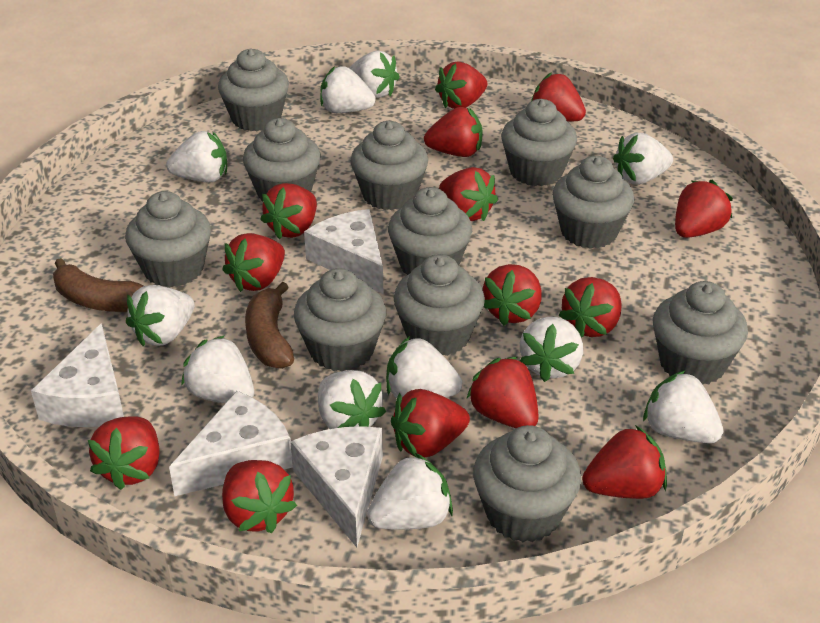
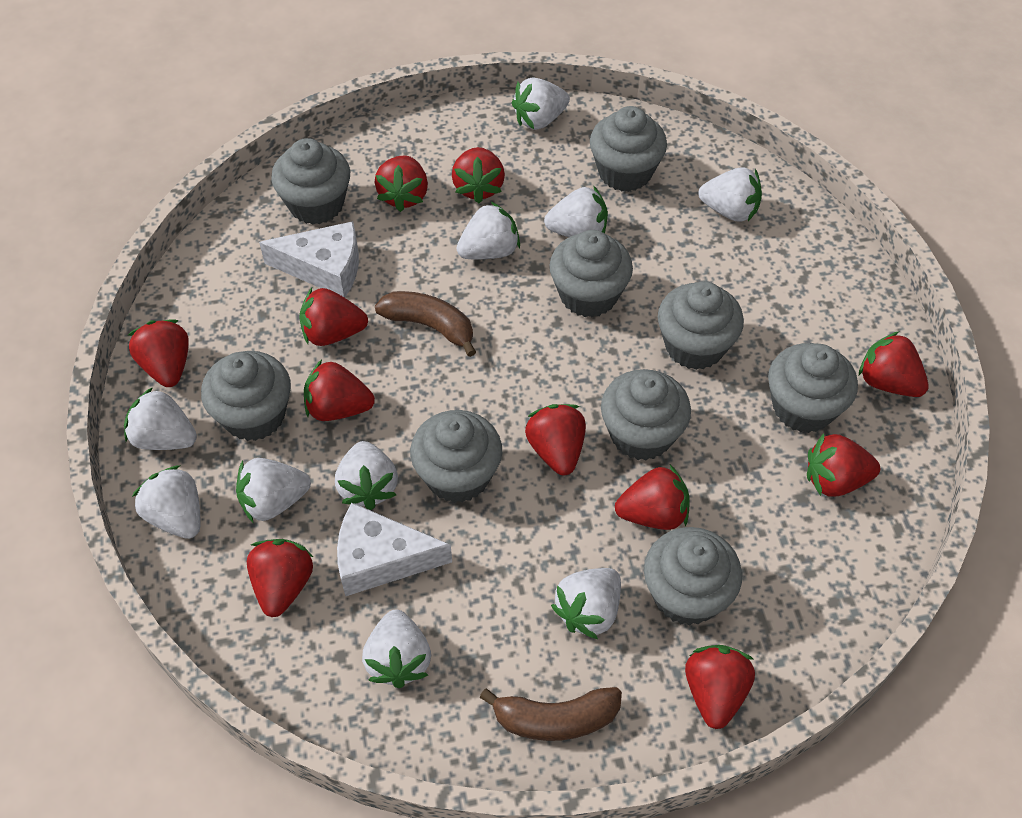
grey cupcake: 11 -> 9
red strawberry: 14 -> 11
white cheese: 4 -> 2
white strawberry: 11 -> 10

